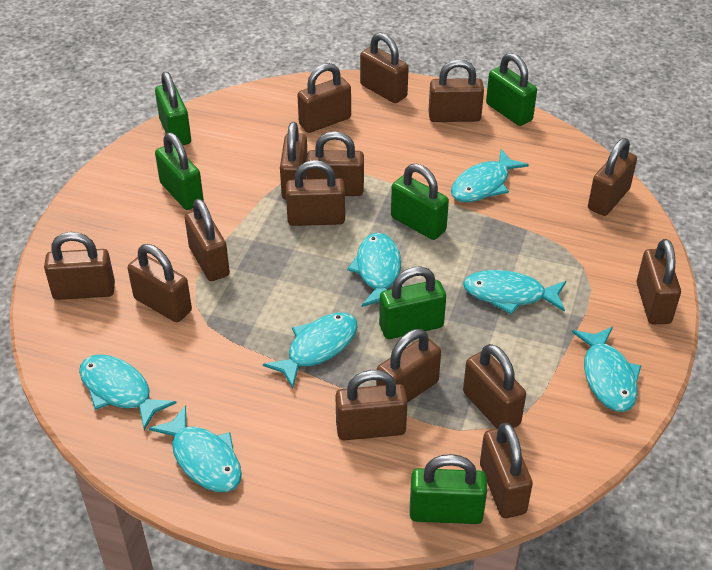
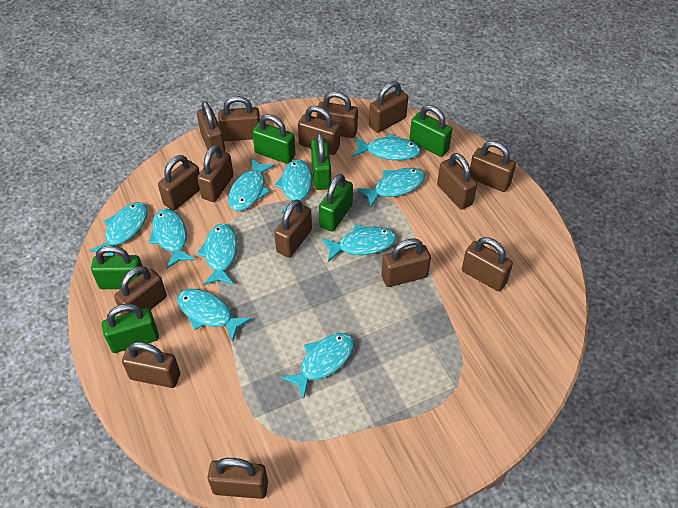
turquoise fish: 7 -> 10

